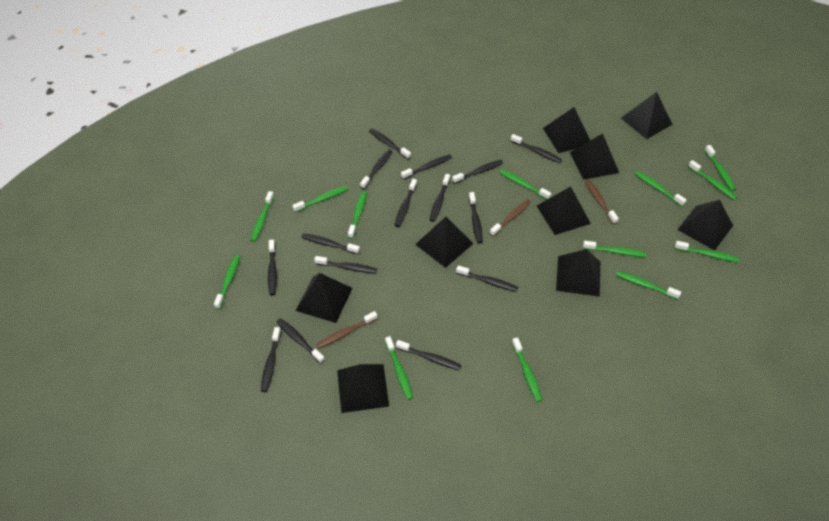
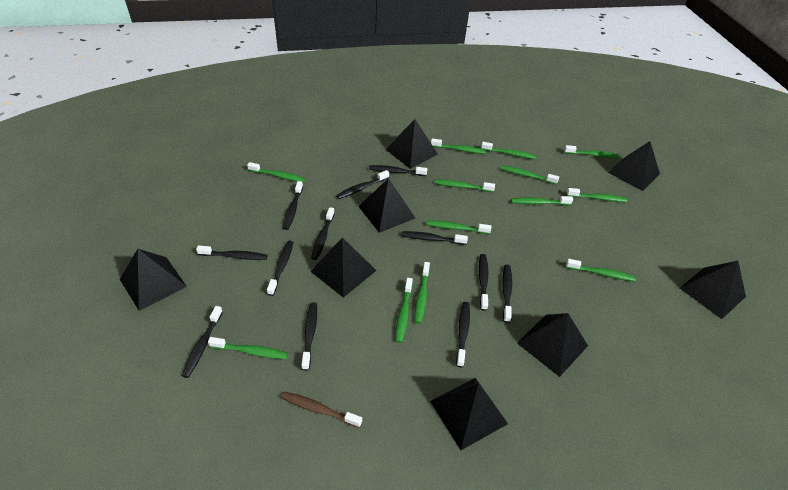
black pyramid: 9 -> 8
black toothbrush: 15 -> 12
brown toothbrush: 3 -> 1

